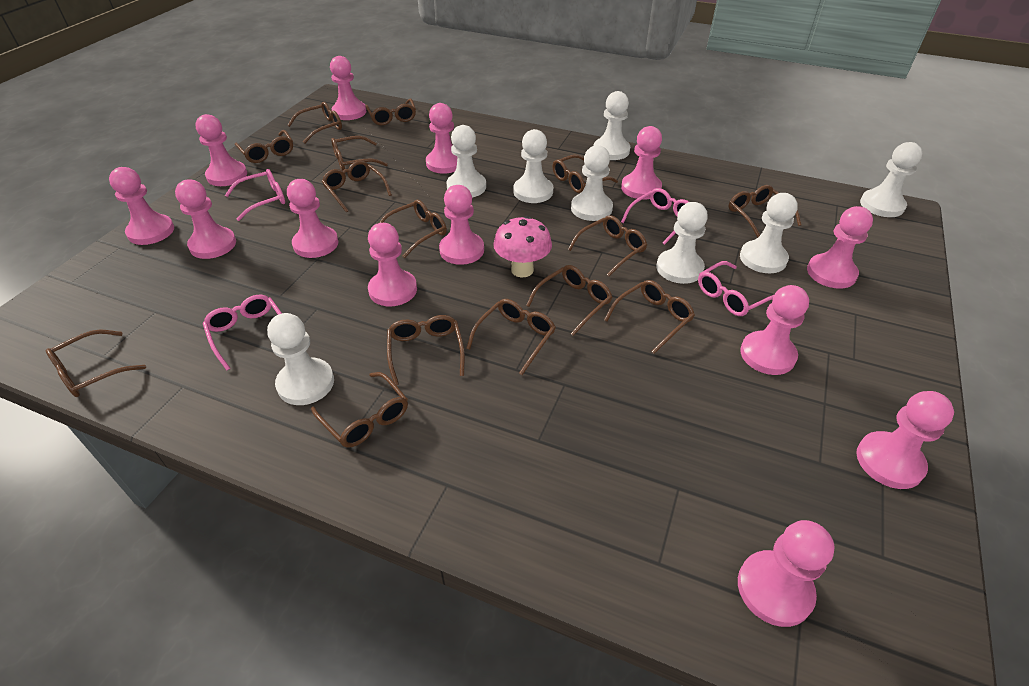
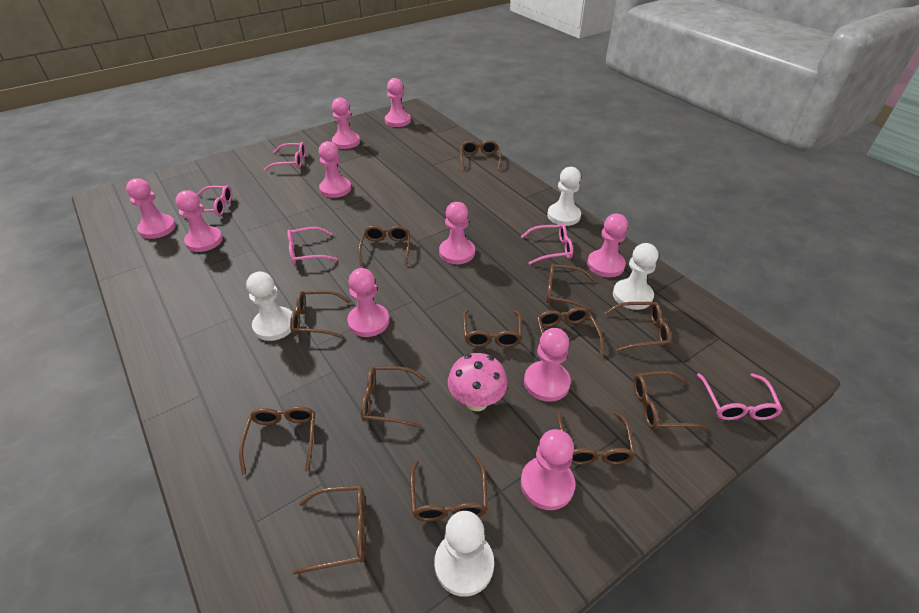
brown glasses: 15 -> 13
pink glasses: 4 -> 5
pink pawn: 13 -> 10
white pawn: 8 -> 4

